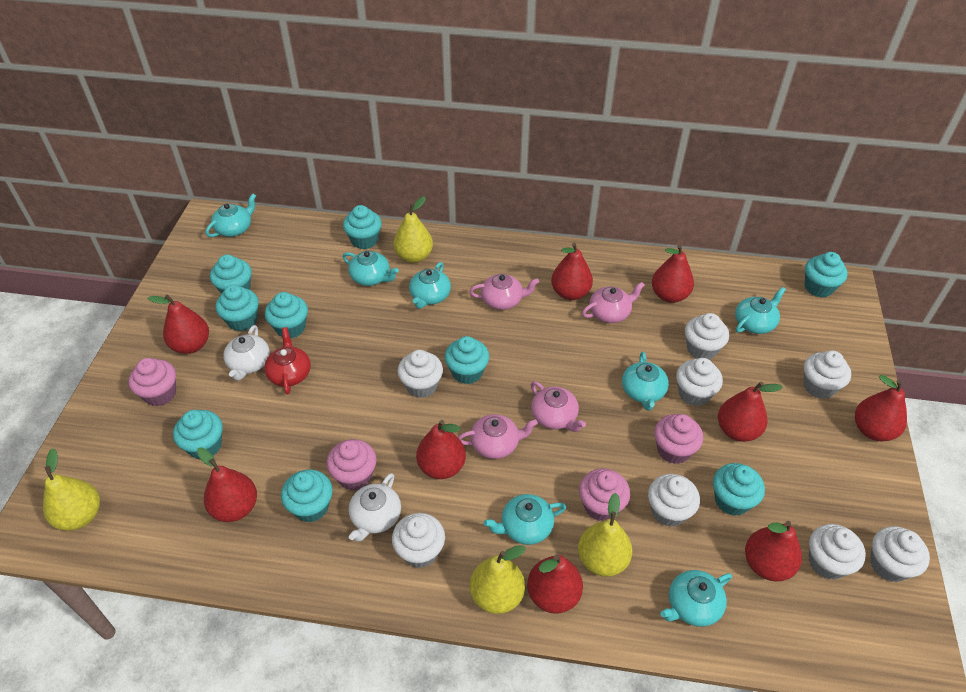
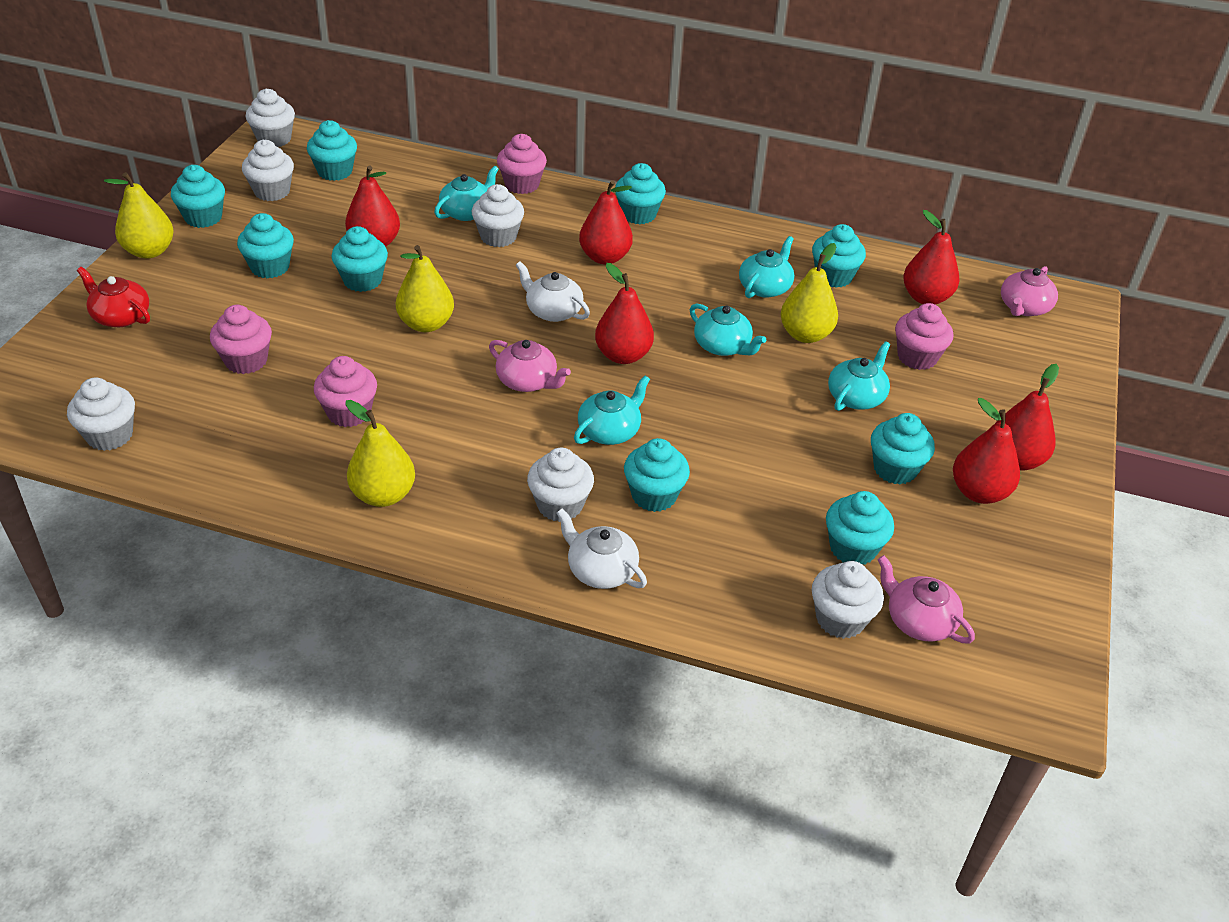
pink teapot: 4 -> 3
red pear: 9 -> 6
turquoise teapot: 7 -> 5
white cupcake: 8 -> 6

